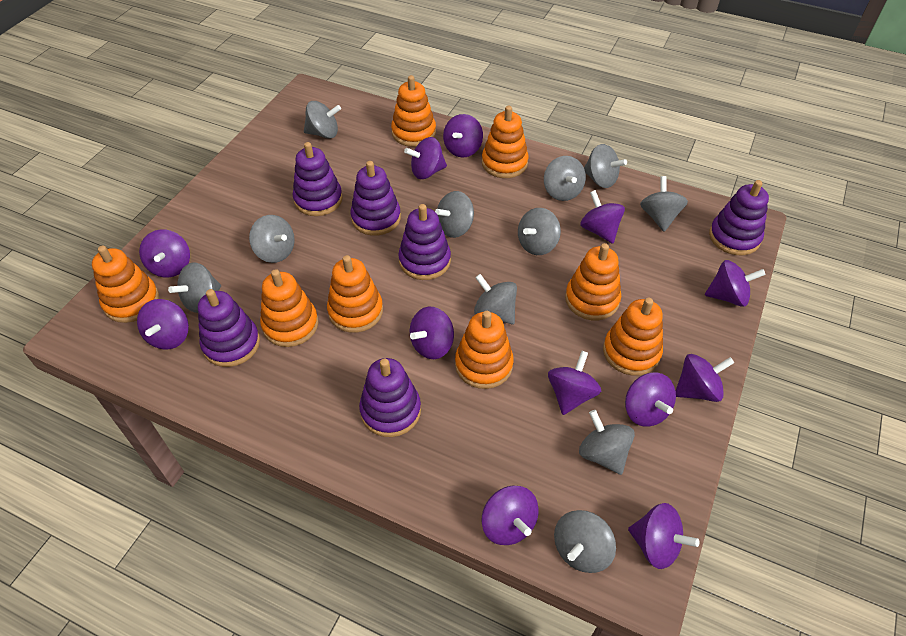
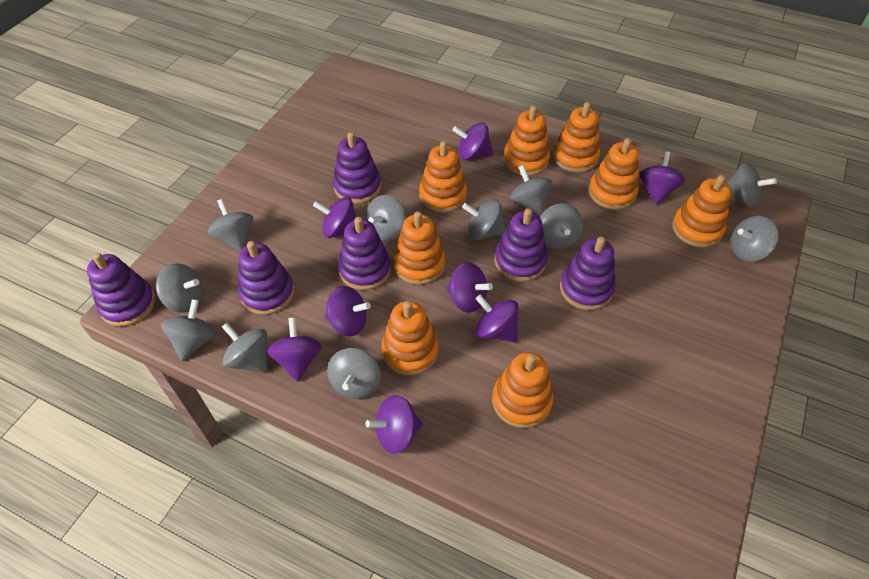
purple spinning top: 12 -> 8

